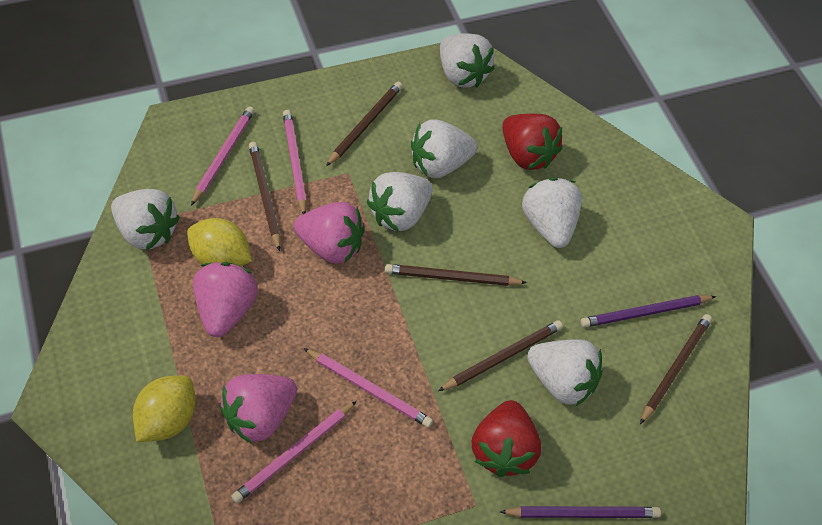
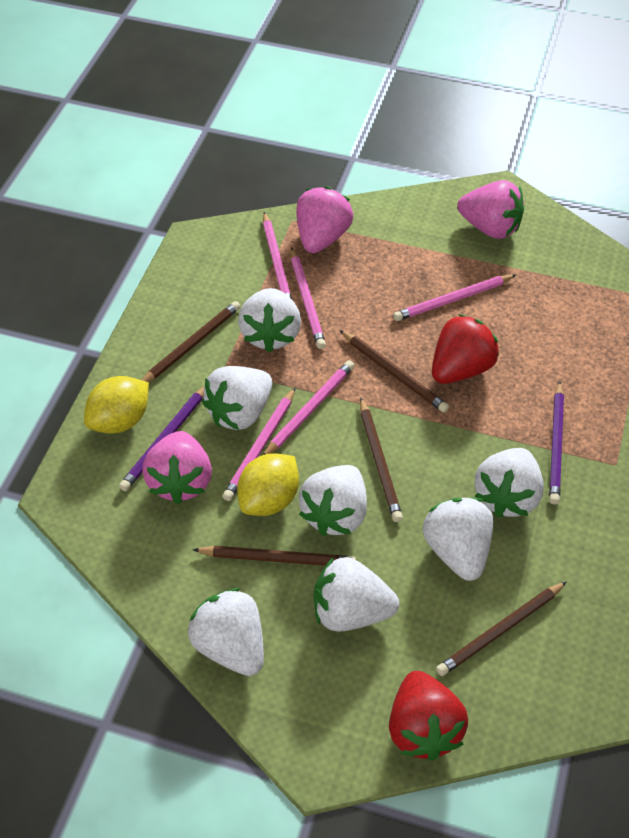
pink pencil: 4 -> 5
white strawberry: 6 -> 7

